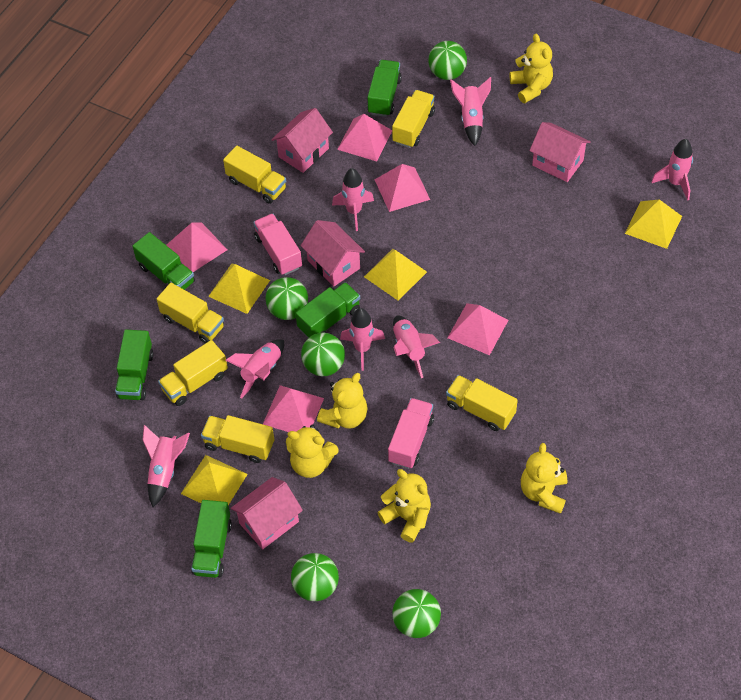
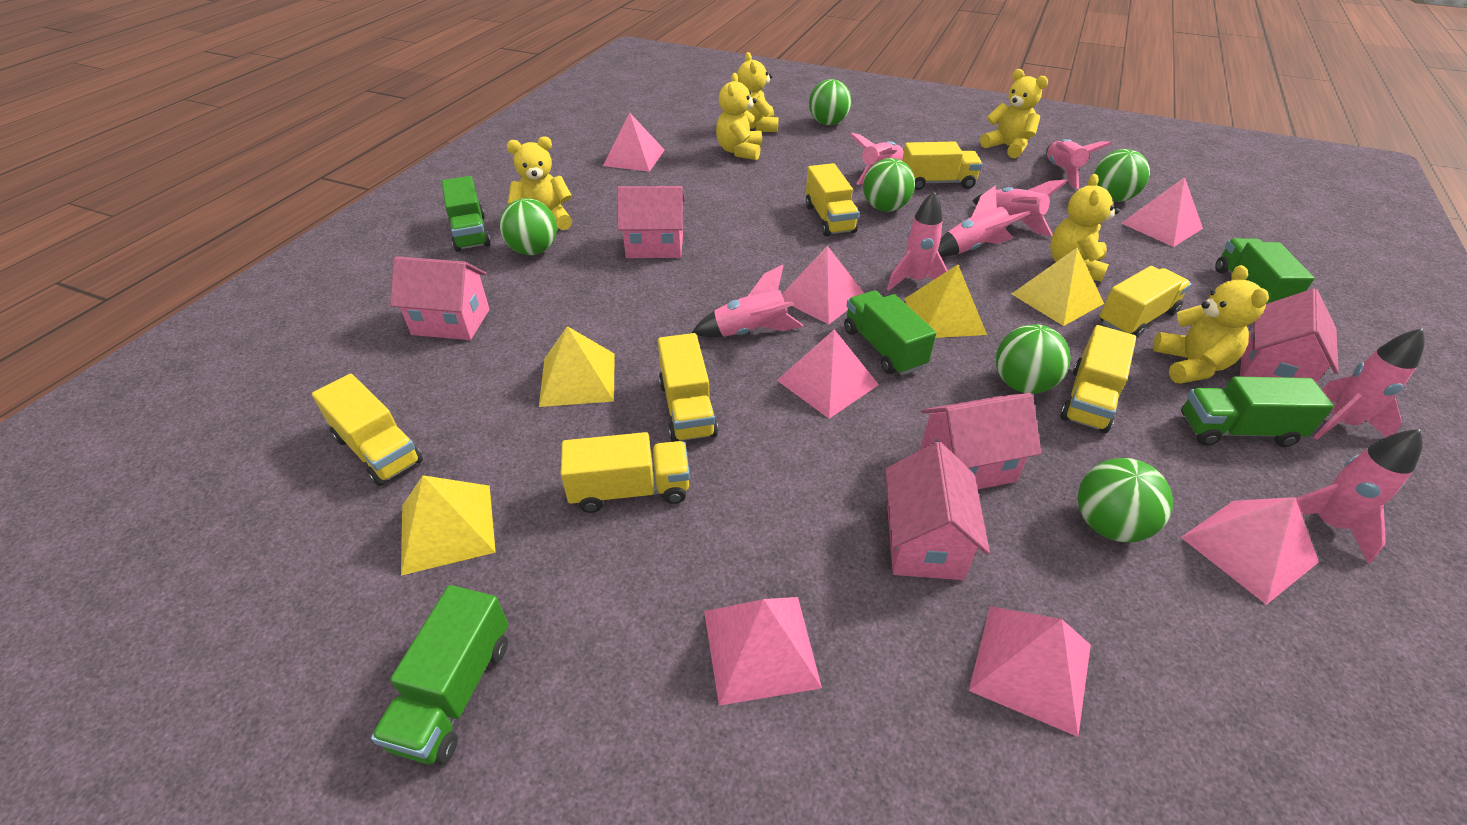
green ball: 5 -> 6
pink house: 4 -> 5
pink pyramid: 5 -> 7
pink rocket: 7 -> 8
pink truck: 2 -> 0
yellow teddy bear: 5 -> 6
yellow truck: 6 -> 7

